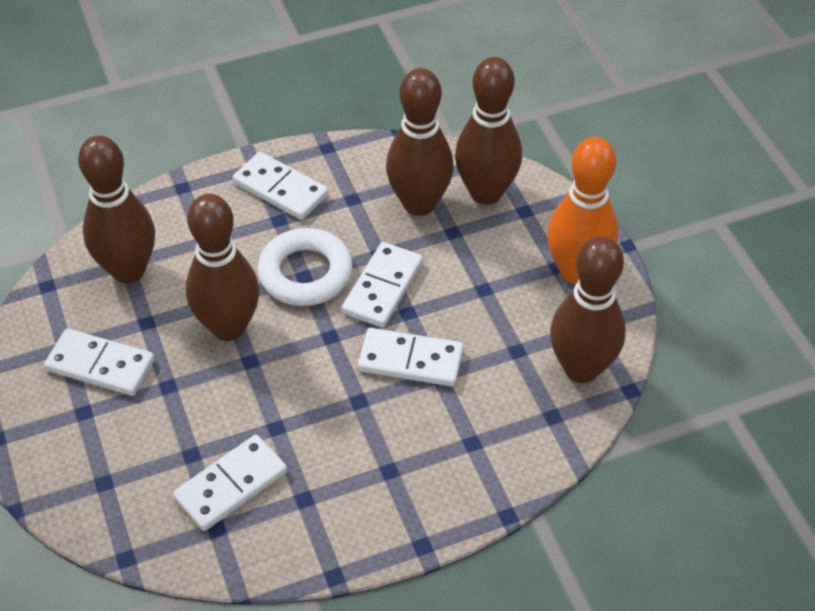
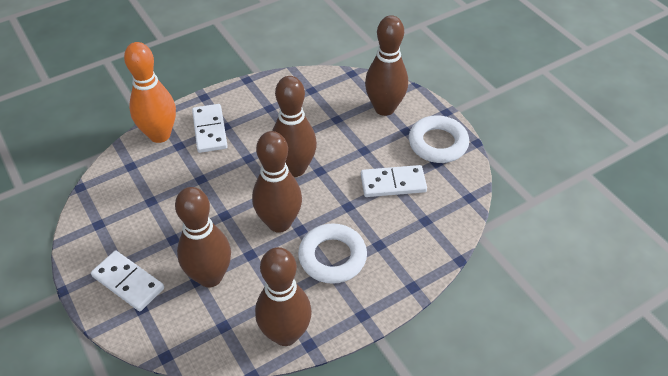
white domino: 5 -> 3
white ring: 1 -> 2

